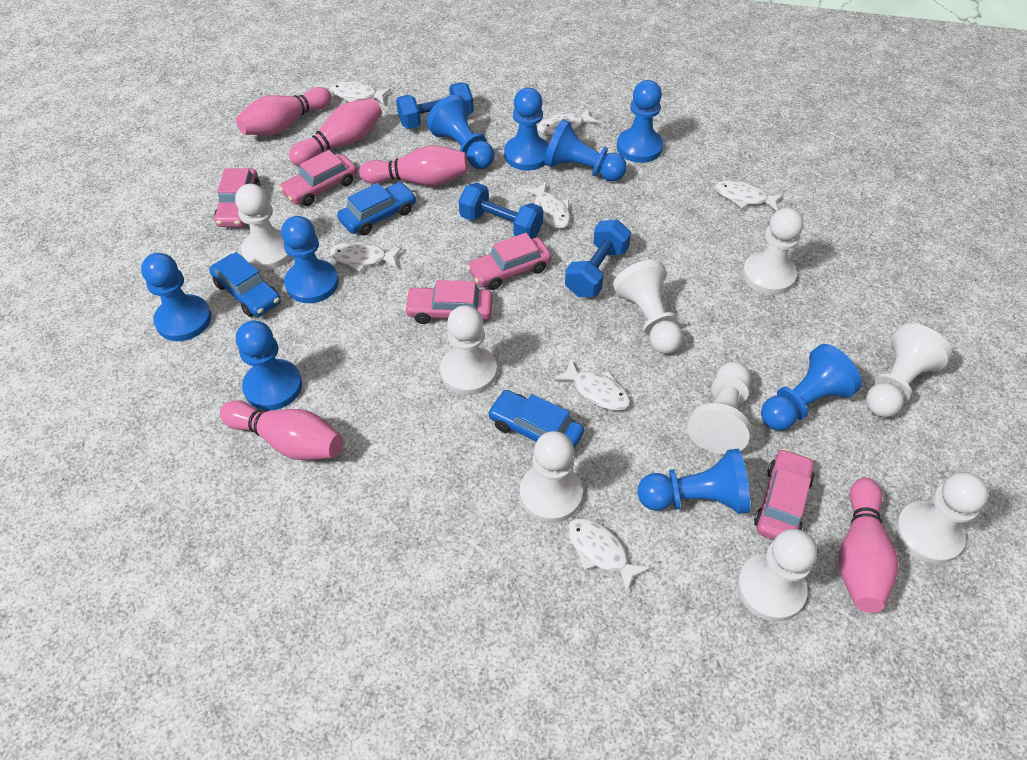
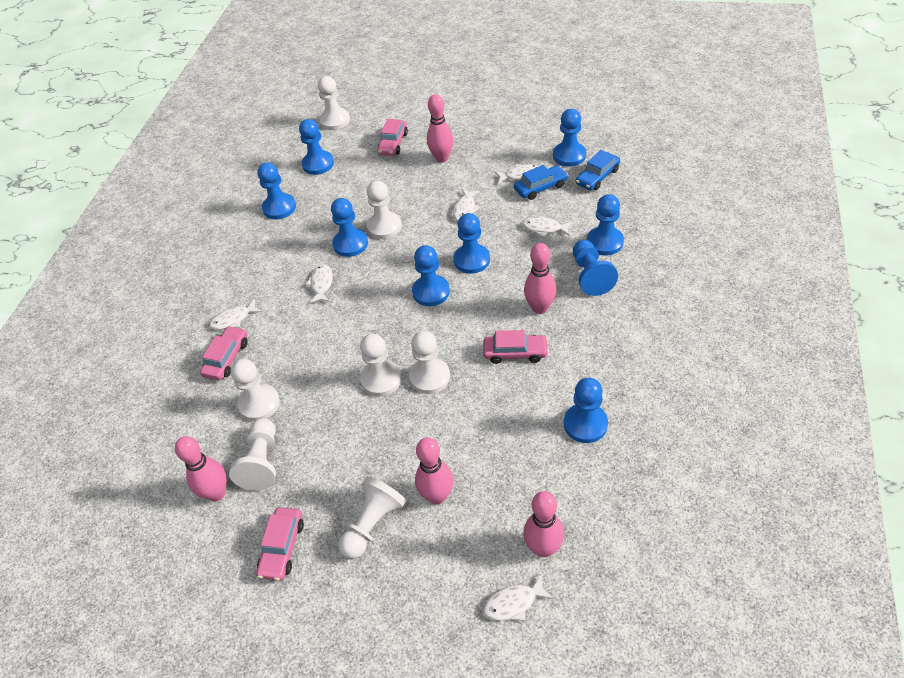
blue car: 3 -> 2
blue dumbbell: 3 -> 0
pink car: 5 -> 4
white fish: 7 -> 6
white pawn: 9 -> 7

